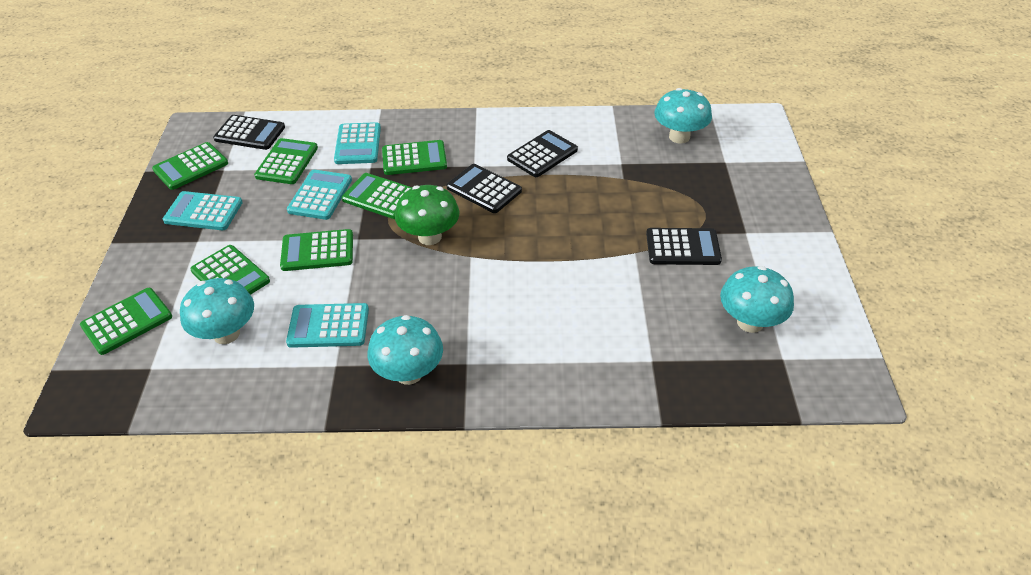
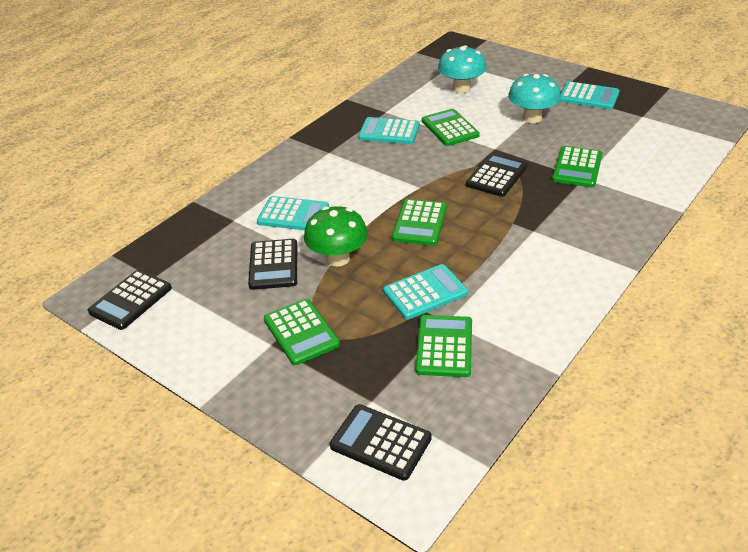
green calculator: 7 -> 5
turquoise mushroom: 4 -> 2

